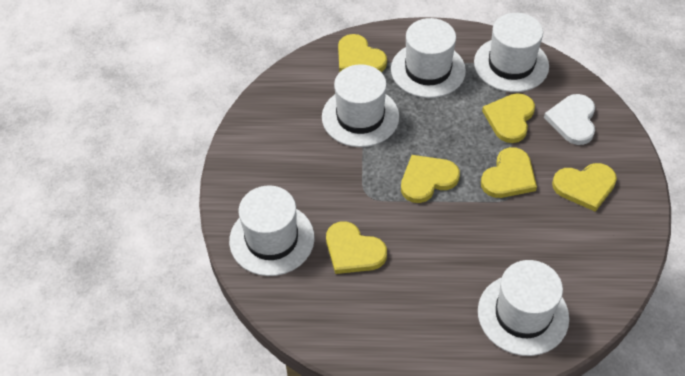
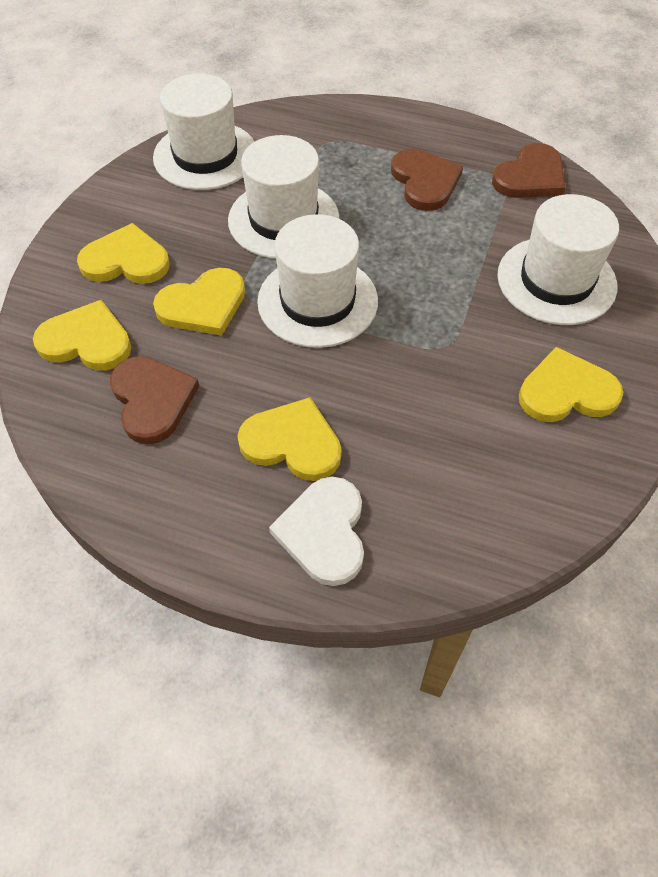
brown heart: 0 -> 3
white hat: 5 -> 4
yellow heart: 6 -> 5

